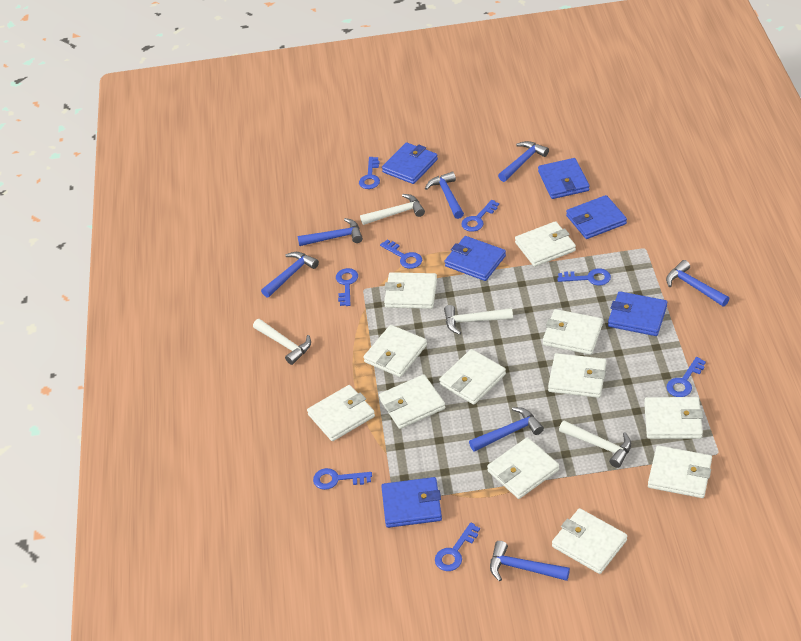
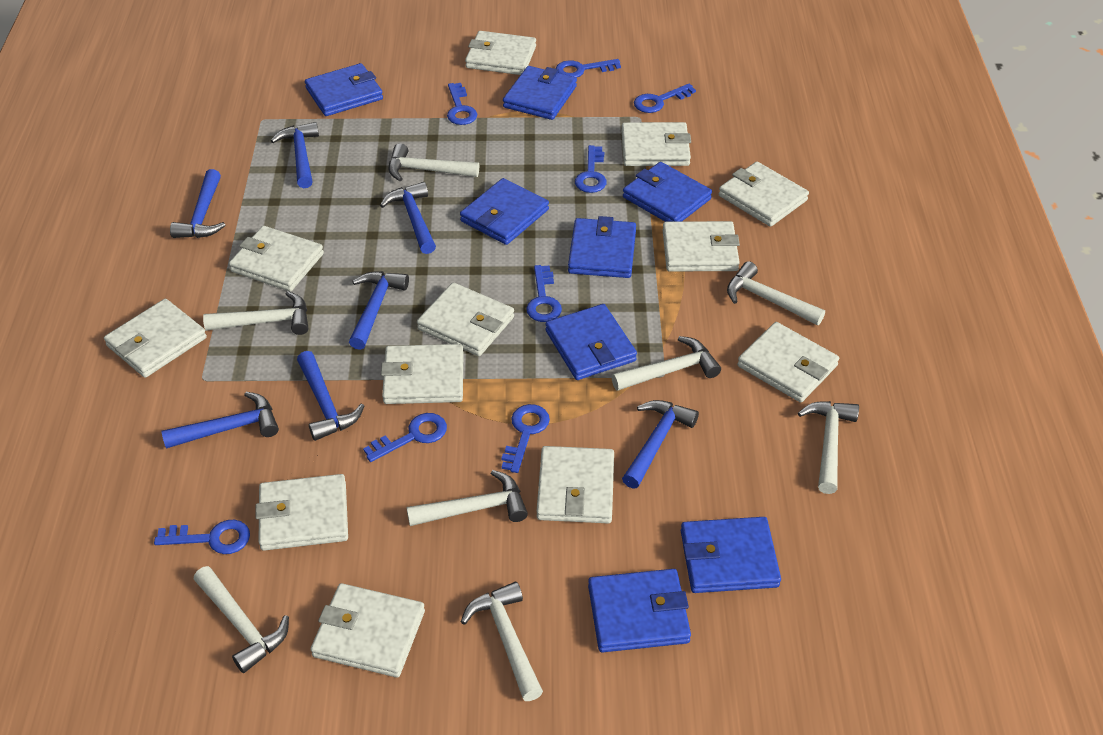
blue wallet: 6 -> 8
white hammer: 4 -> 8

